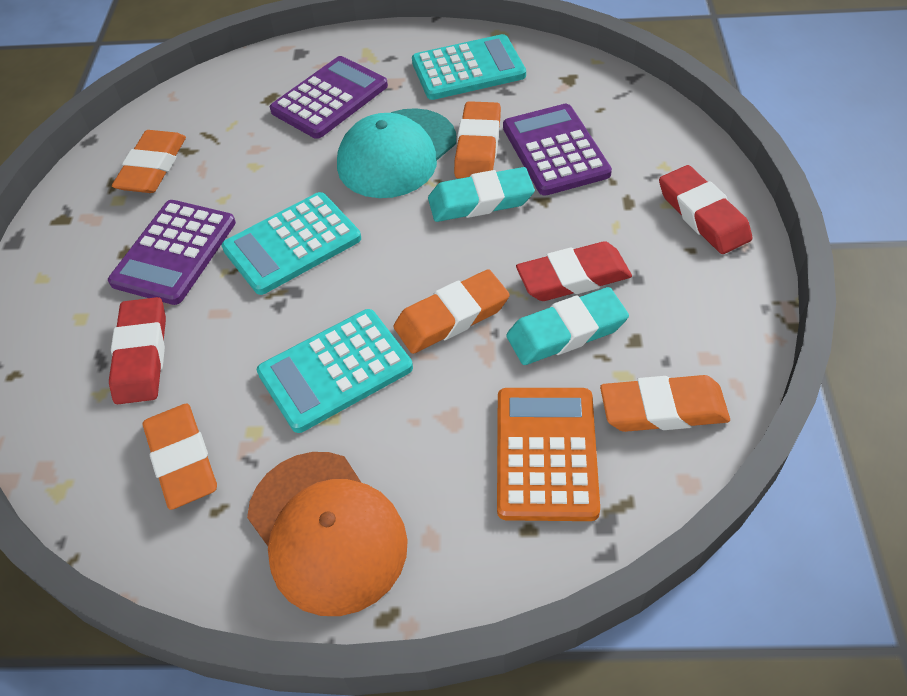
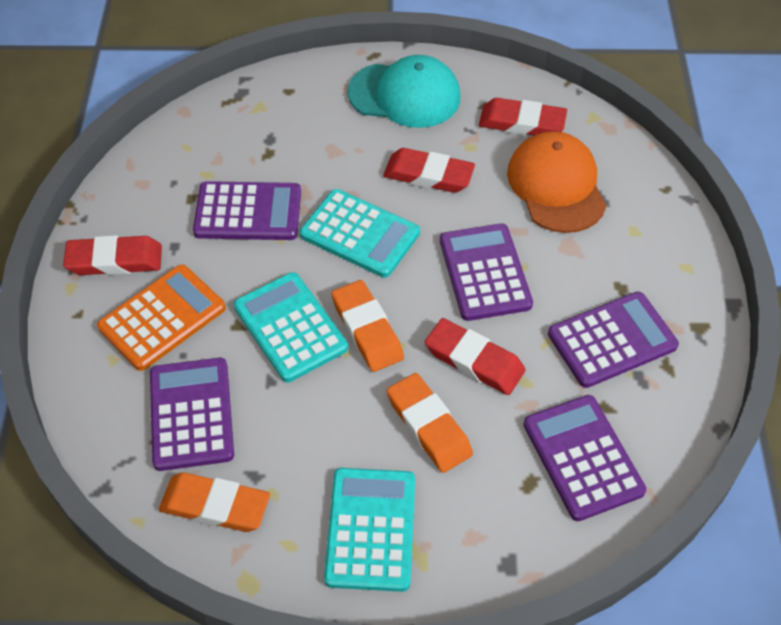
orange eraser: 5 -> 3
purple calculator: 3 -> 5
red eraser: 3 -> 4
turquoise eraser: 2 -> 0

